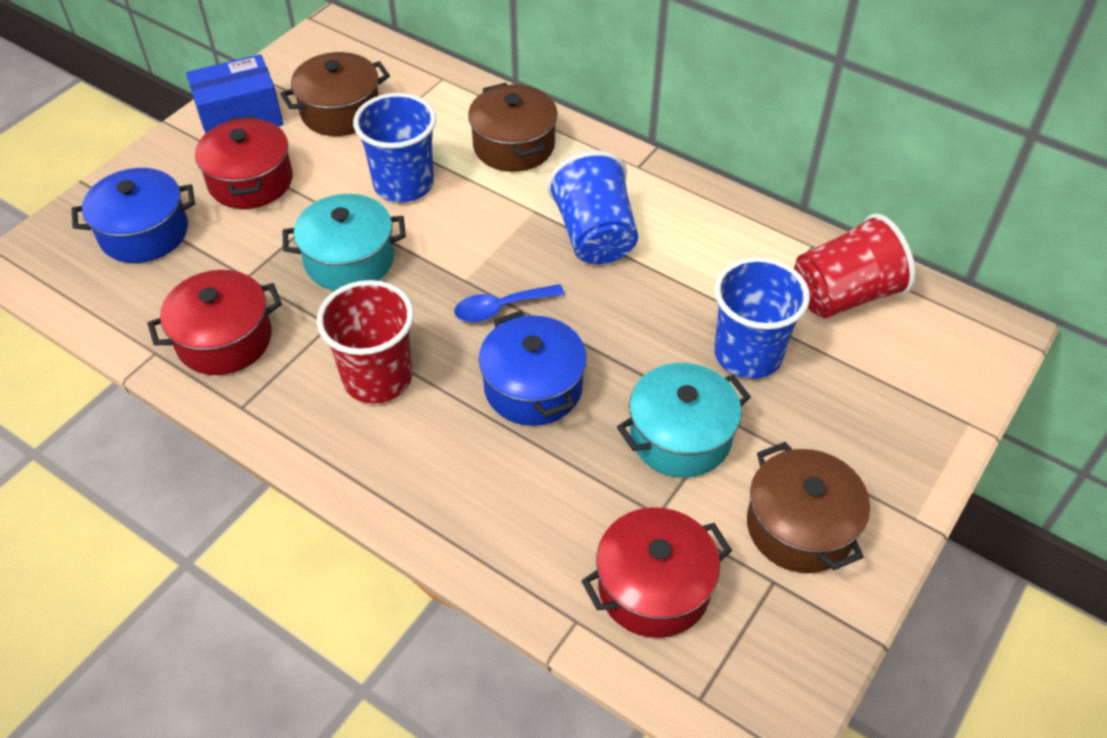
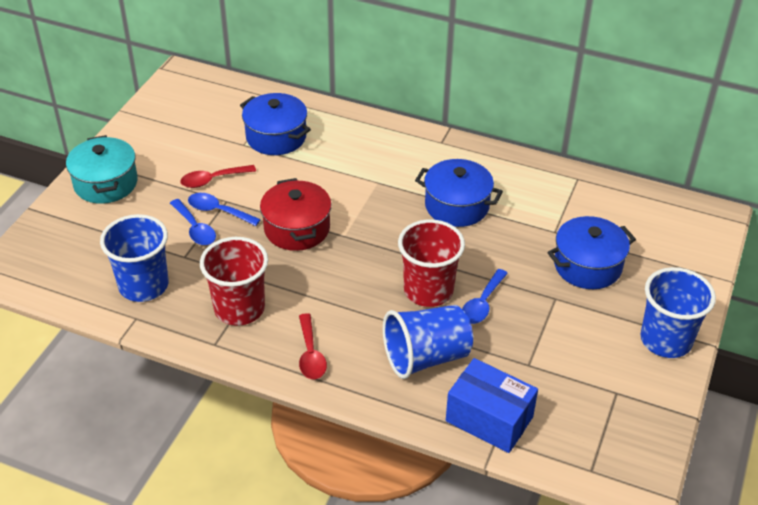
blue pot: 2 -> 3
blue spoon: 1 -> 3
brown pot: 3 -> 0
red pot: 3 -> 1
red spoon: 0 -> 2
turquoise pot: 2 -> 1

